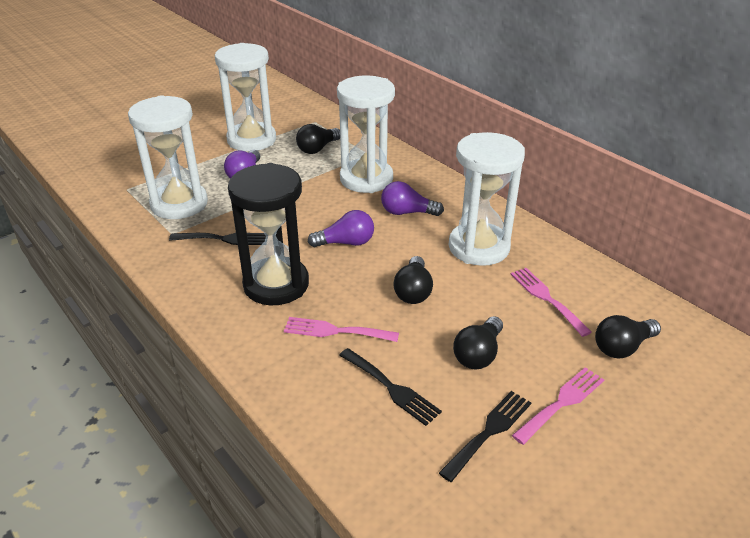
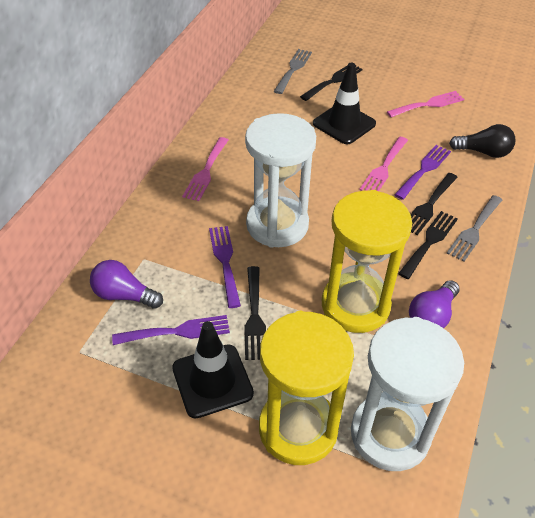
black fork: 3 -> 4
black hourglass: 1 -> 0
black light bulb: 4 -> 1
black traffic cone: 0 -> 2
grey fork: 0 -> 2
purple fork: 0 -> 3
purple light bulb: 3 -> 2
white hourglass: 4 -> 2
yellow hourglass: 0 -> 2

